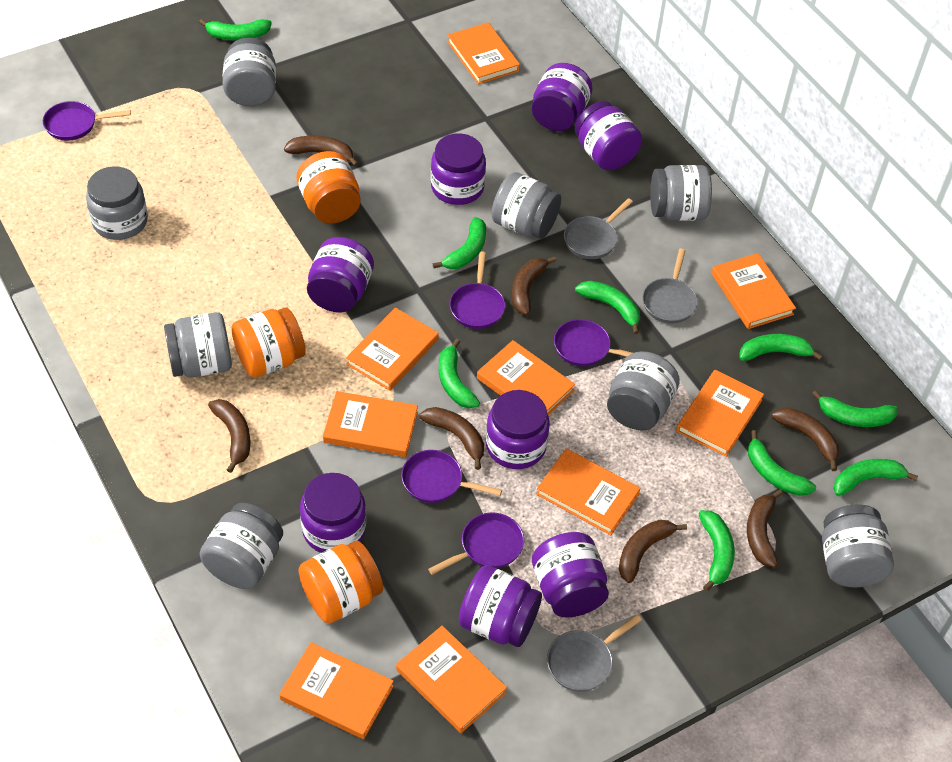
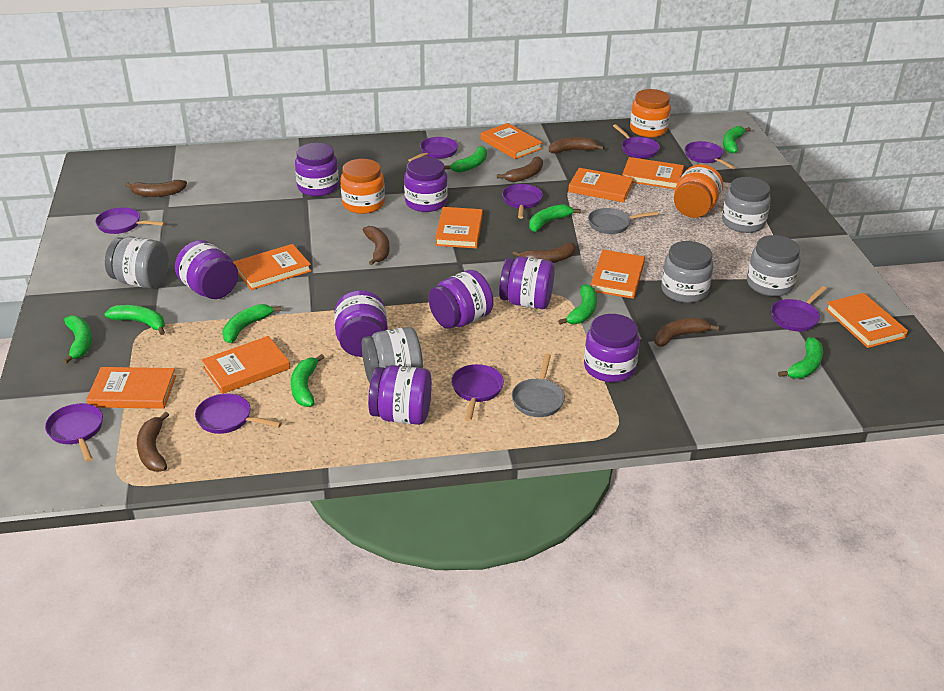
grey jar: 8 -> 5
grey pan: 3 -> 2
purple pan: 5 -> 9

